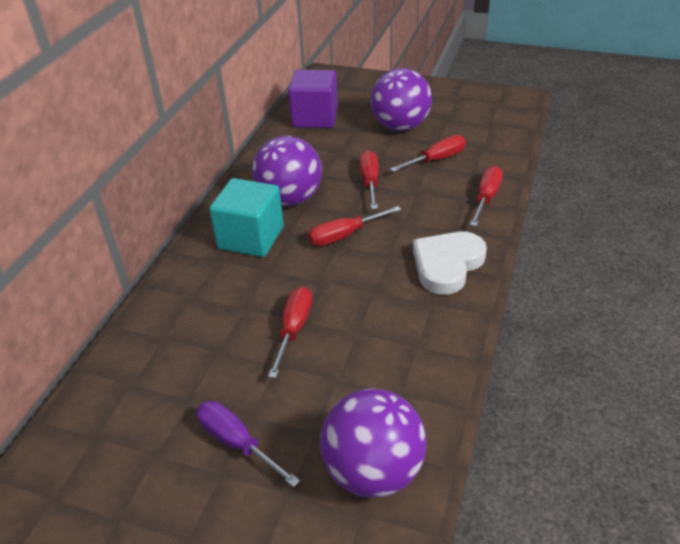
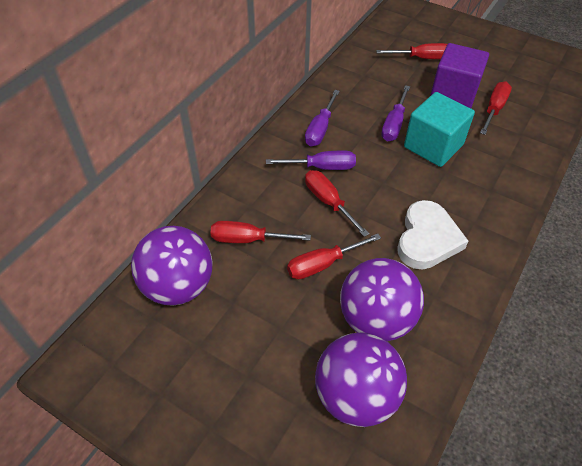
purple screwdriver: 1 -> 3

